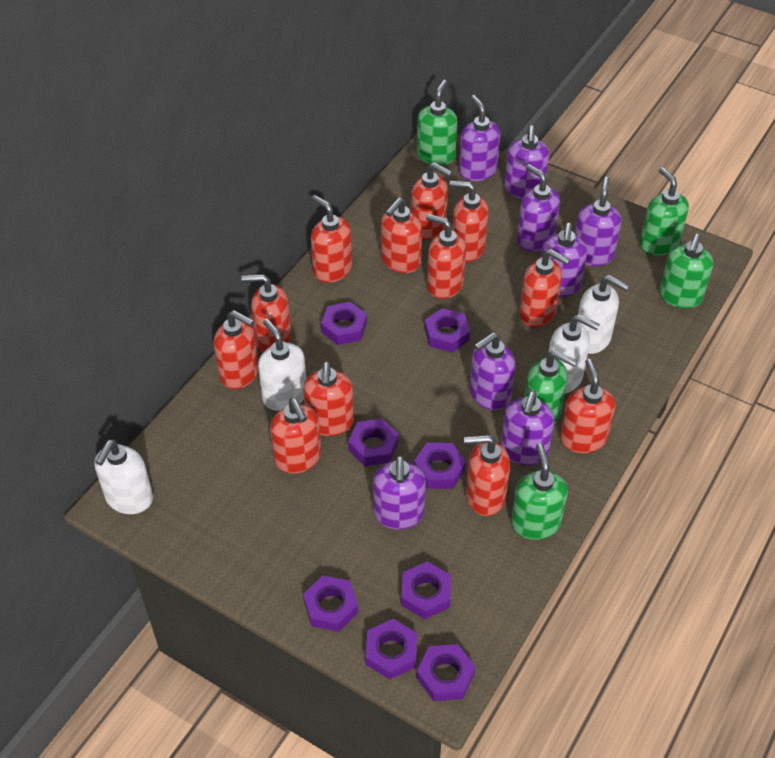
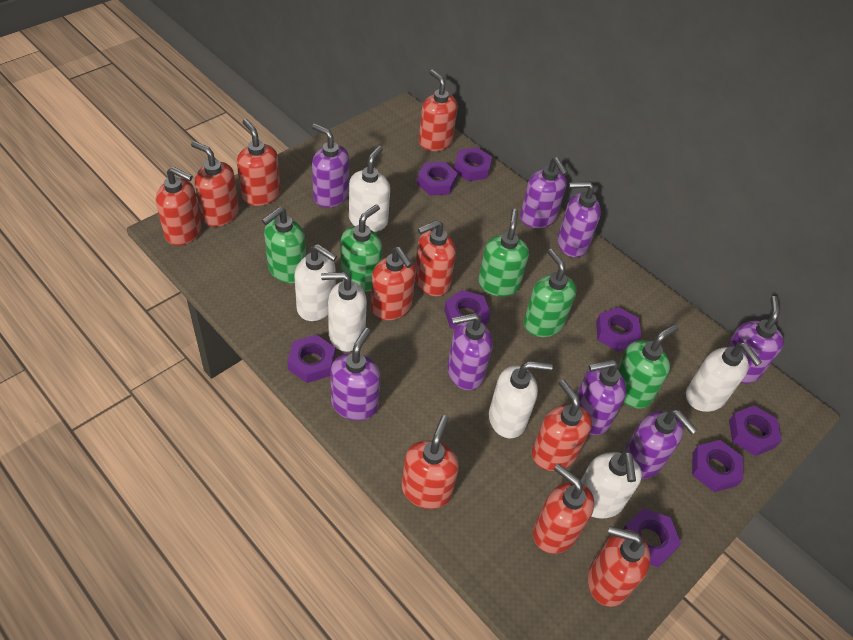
red soap dispenser: 12 -> 10
white soap dispenser: 4 -> 6

